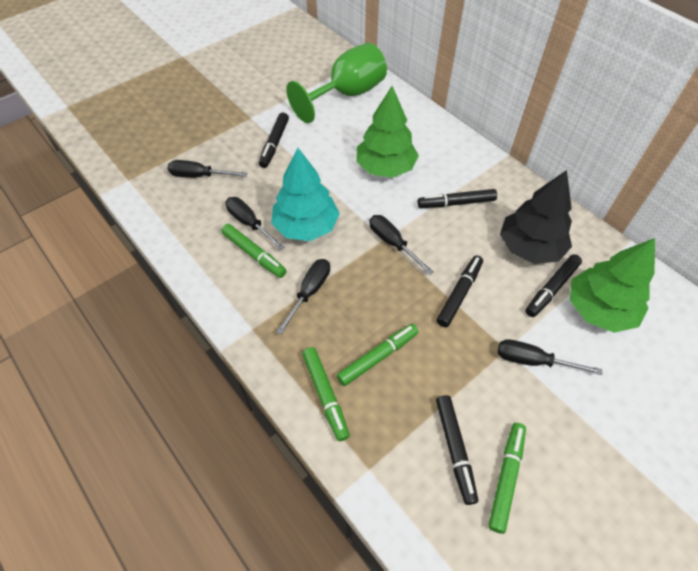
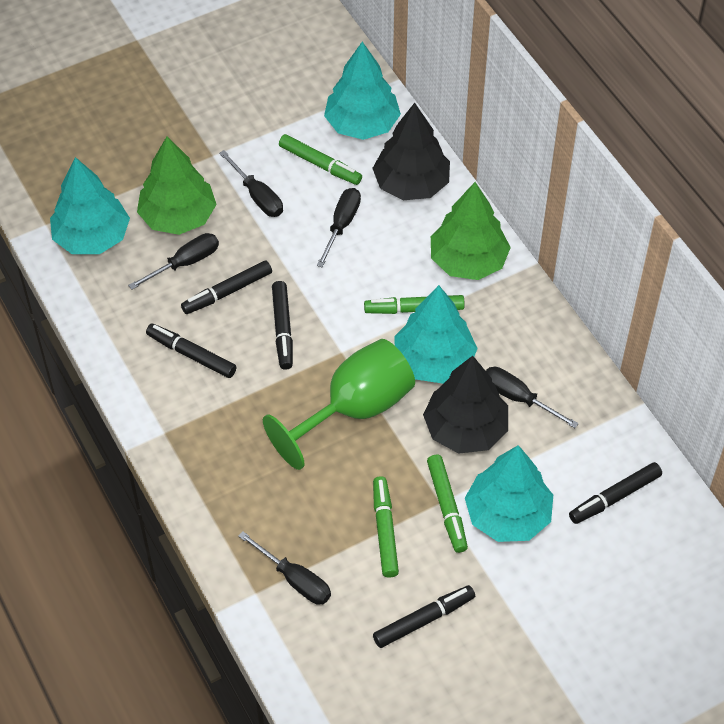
black tree: 1 -> 2
turquoise tree: 1 -> 4

